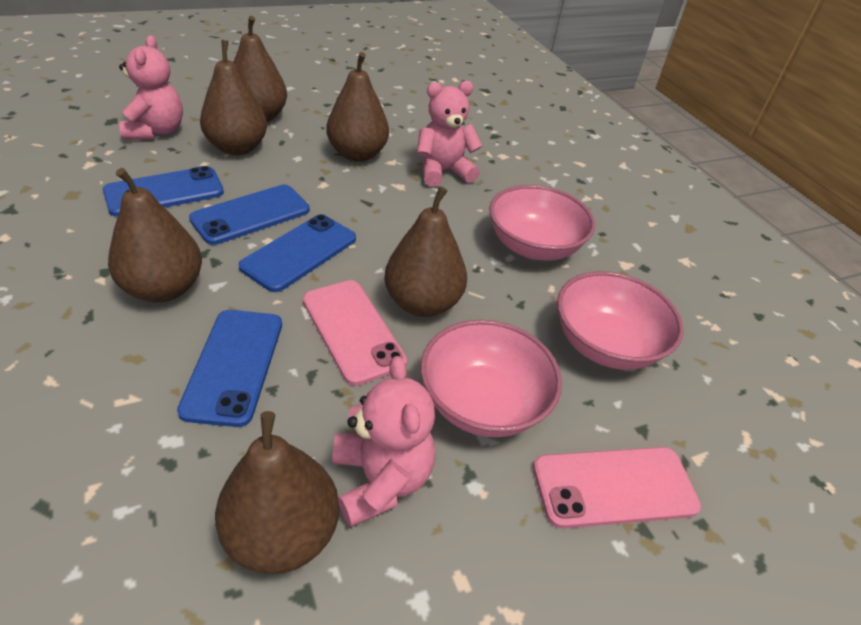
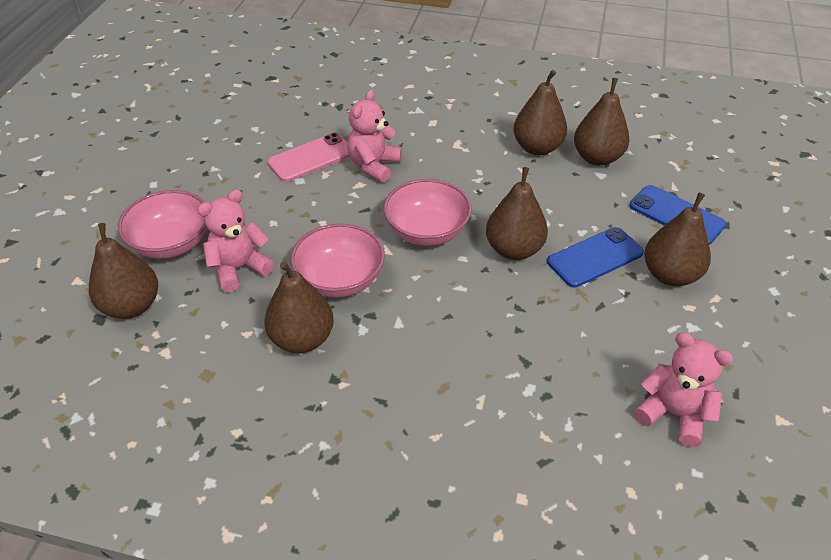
blue phone: 4 -> 2
pink phone: 2 -> 1

